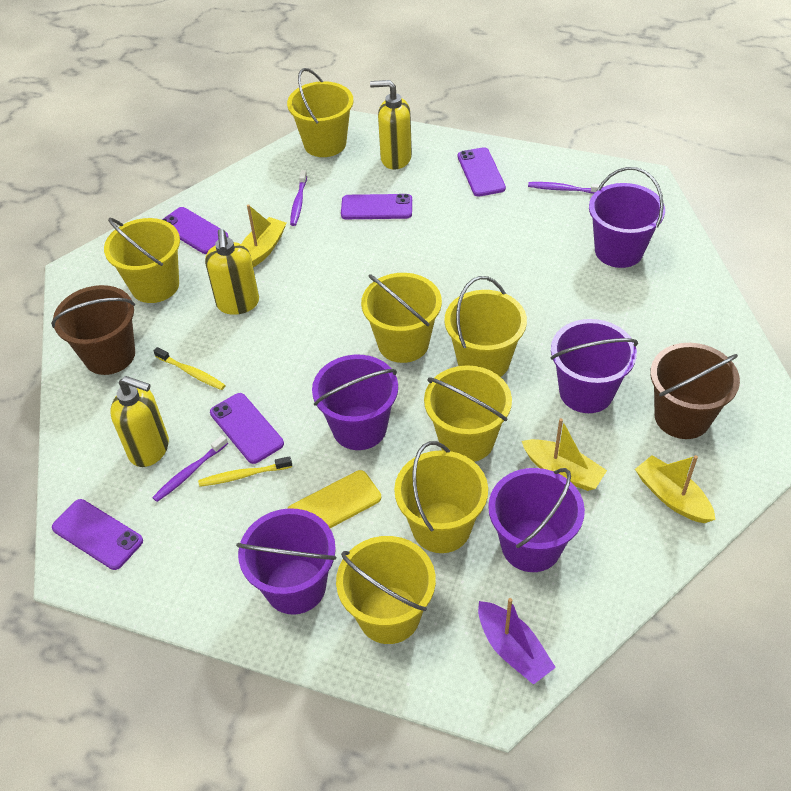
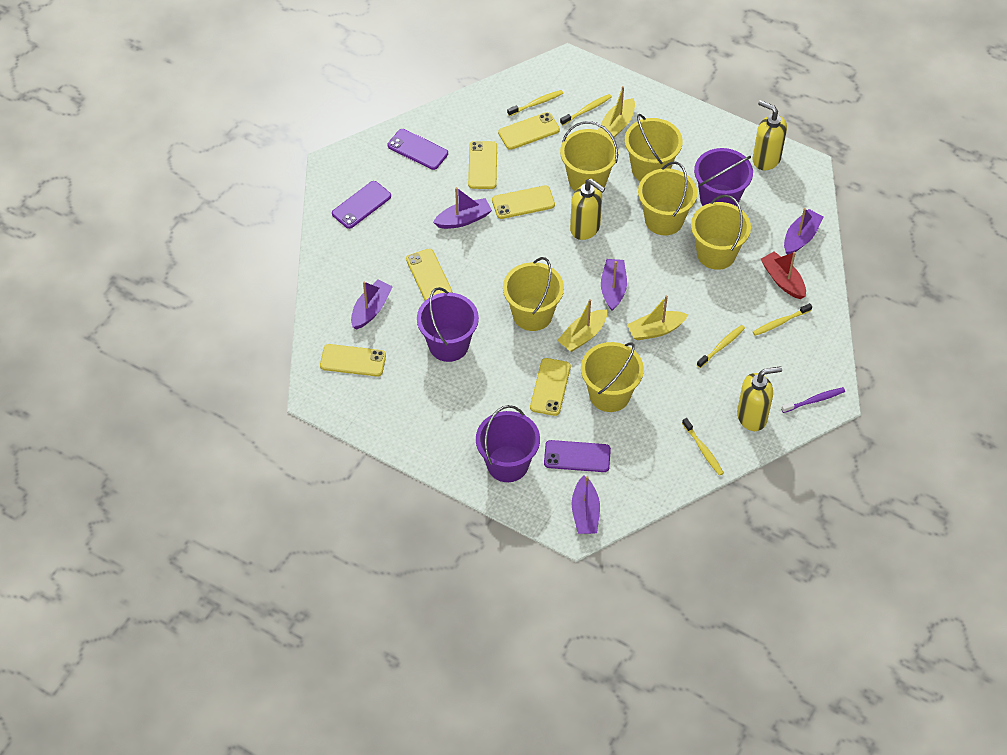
brown bucket: 2 -> 0
purple boat: 1 -> 5
purple bucket: 5 -> 3
purple phone: 5 -> 3
purple toothbrush: 3 -> 1
red boat: 0 -> 1
yellow bucket: 7 -> 6
yellow phone: 1 -> 6
yellow toothbrush: 2 -> 5

